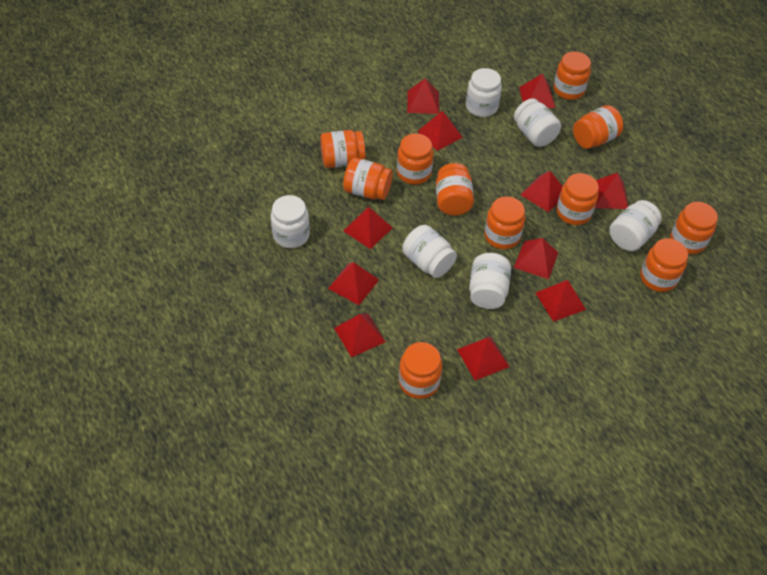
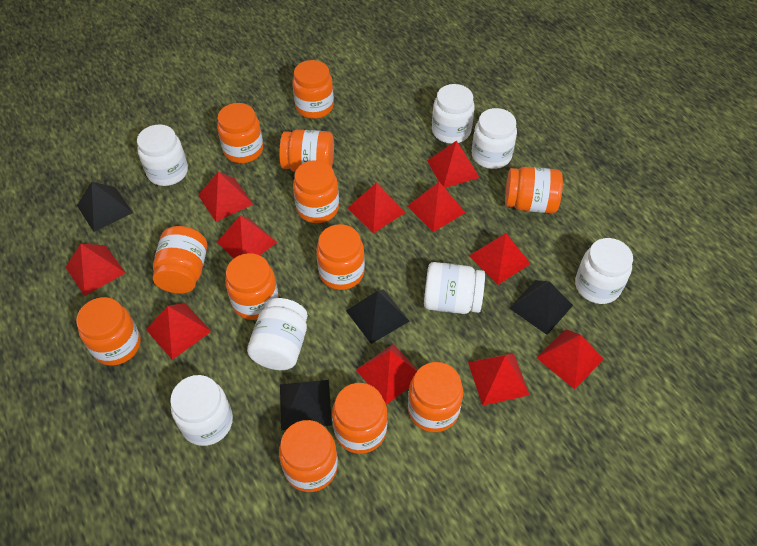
black pyramid: 0 -> 4
orange jar: 11 -> 12
white jar: 6 -> 7

